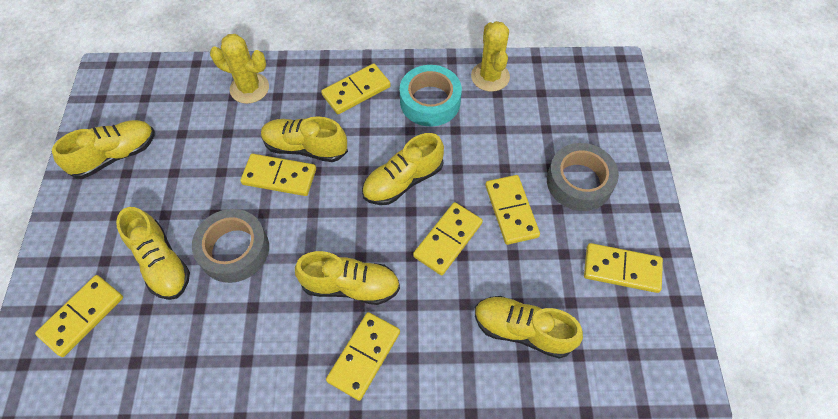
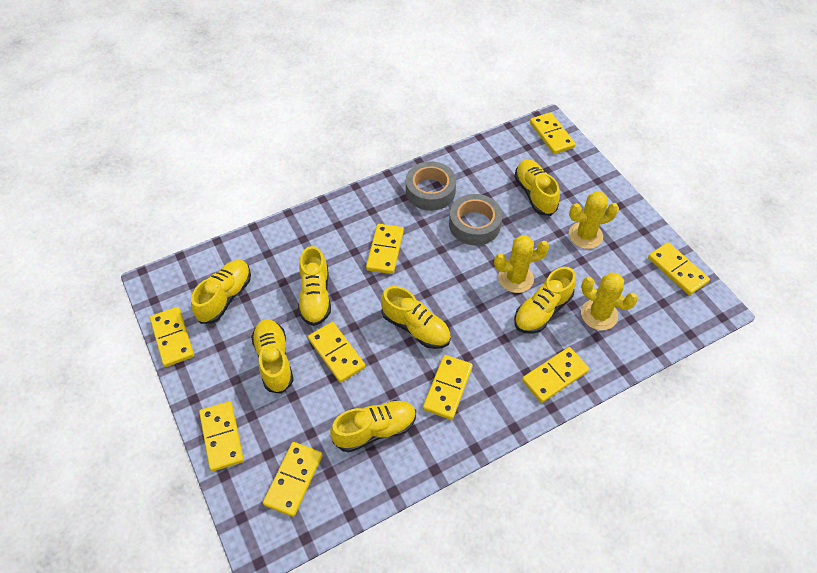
turquoise tape: 1 -> 0
yellow cactus: 2 -> 3
yellow domino: 7 -> 9
yellow shoe: 6 -> 7

